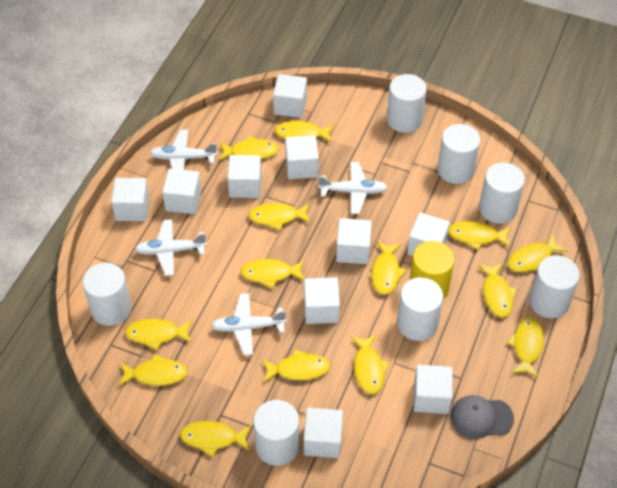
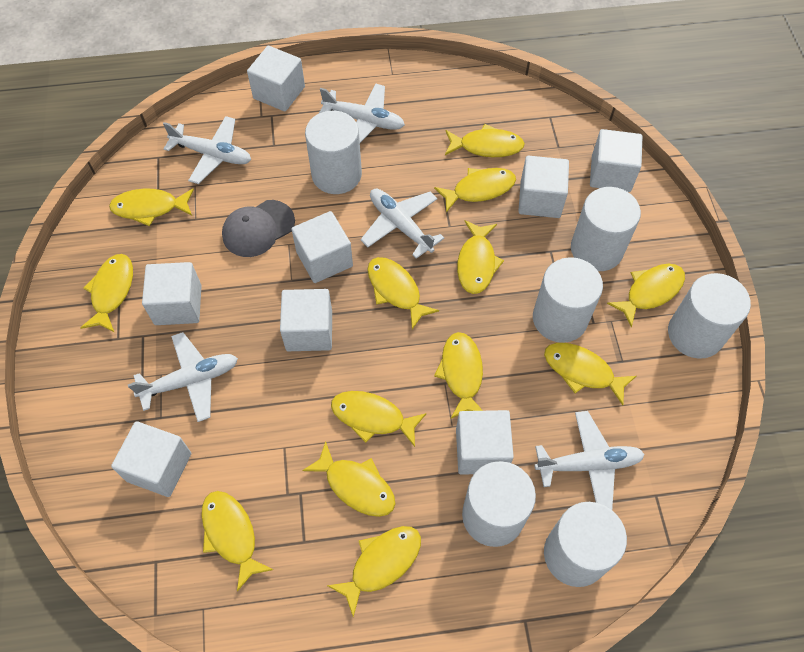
white cube: 10 -> 8
white cylinder: 7 -> 6
white plane: 4 -> 5
yellow cylinder: 1 -> 0
yellow fish: 14 -> 13

